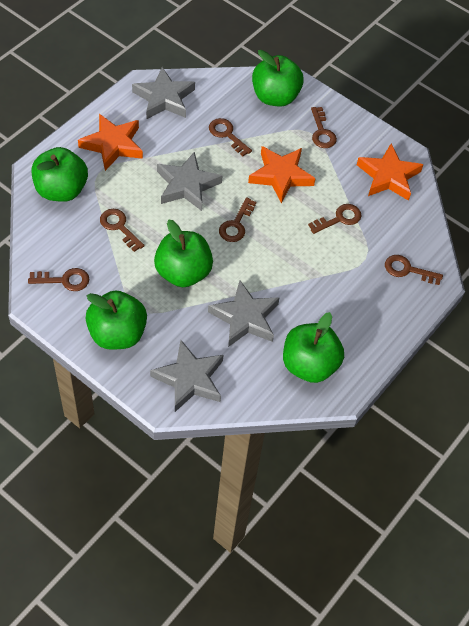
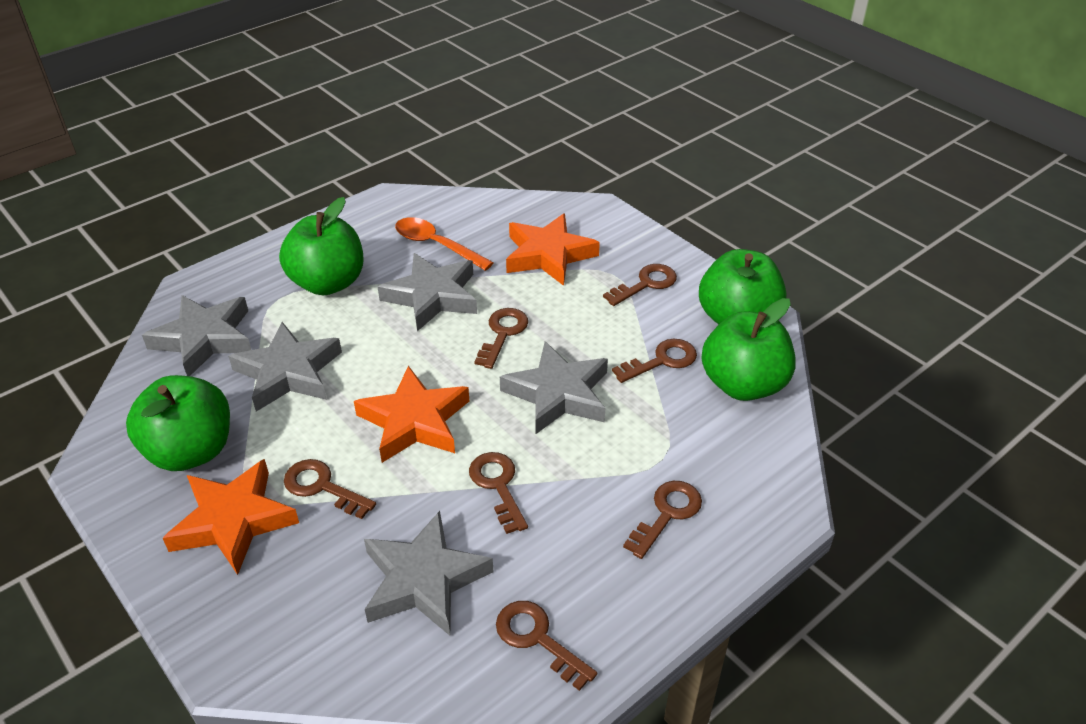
green apple: 5 -> 4
grey star: 4 -> 5
orange spoon: 0 -> 1

